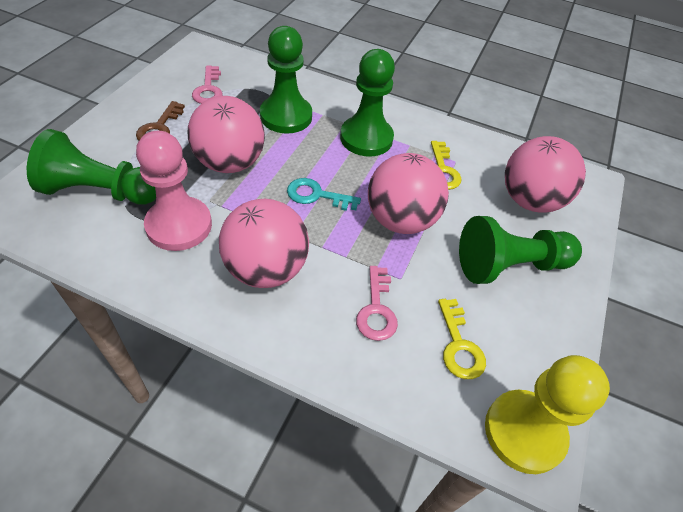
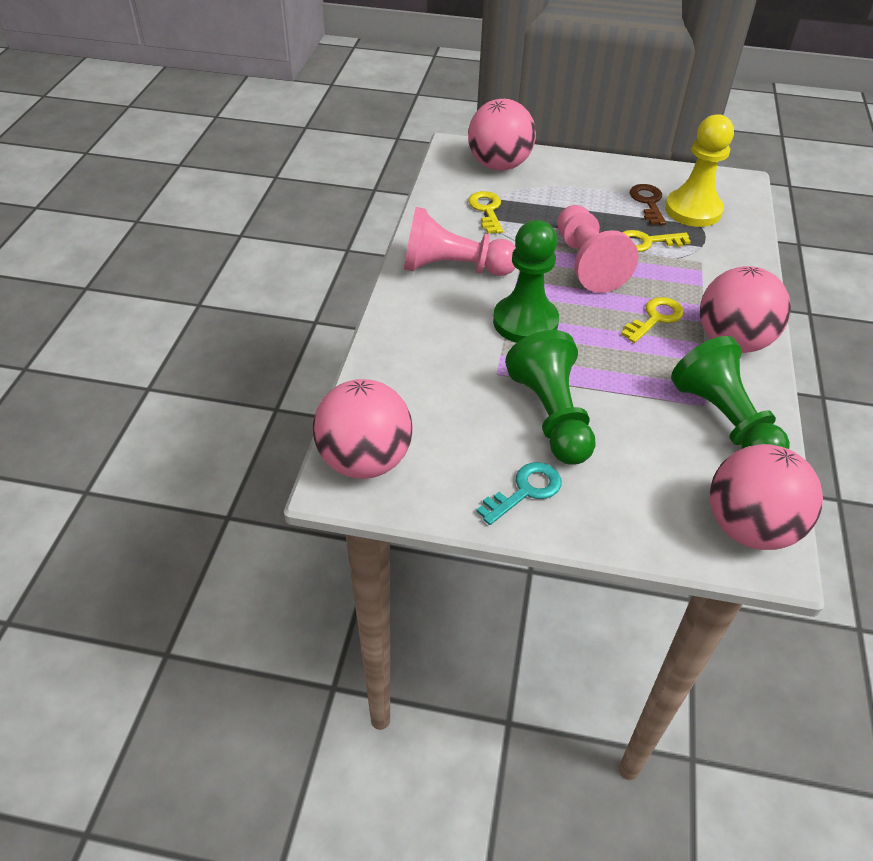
green pawn: 4 -> 3
pink key: 2 -> 0
pink pawn: 1 -> 2
yellow key: 2 -> 3

